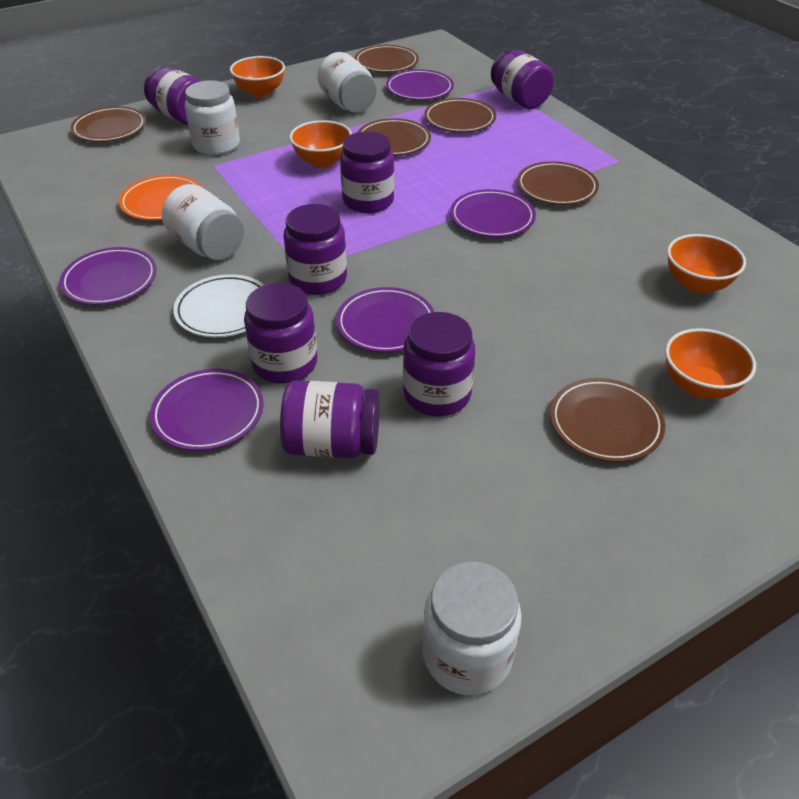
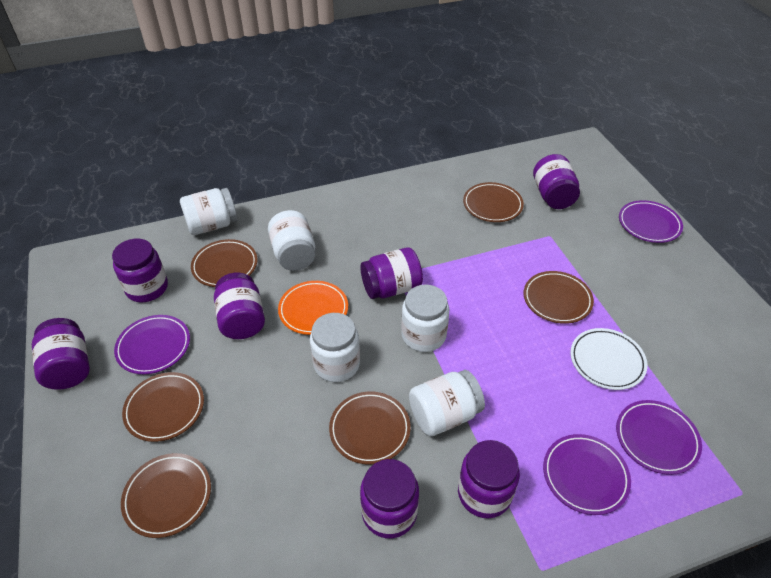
orange bowl: 4 -> 0
purple plate: 5 -> 4
white jar: 4 -> 5

